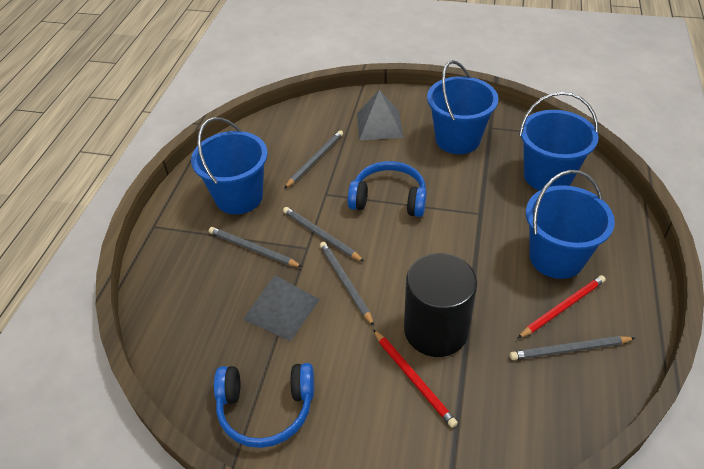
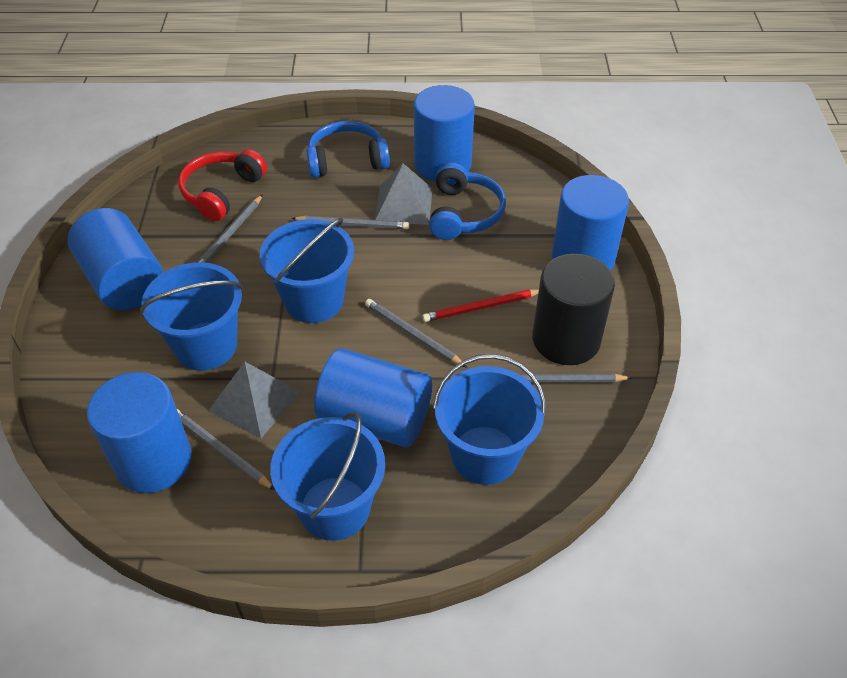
blue cylinder: 0 -> 5
red headphones: 0 -> 1
red pencil: 2 -> 1

